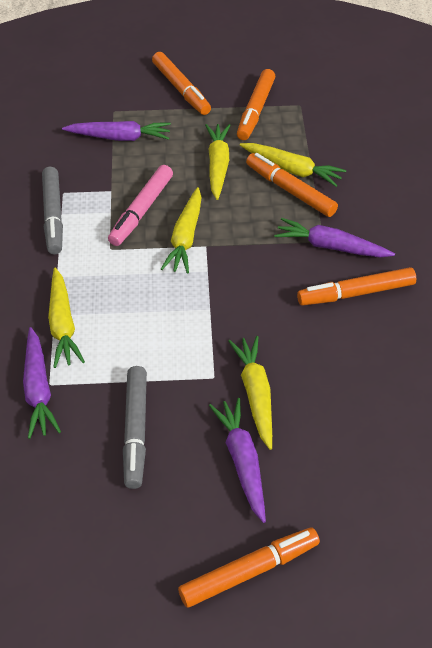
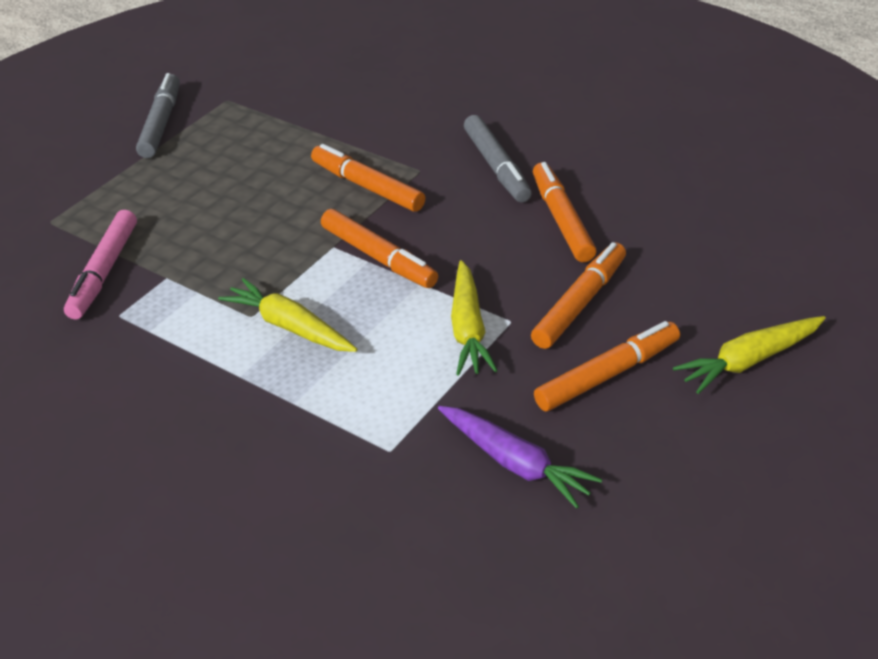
purple carrot: 4 -> 1
yellow carrot: 5 -> 3

